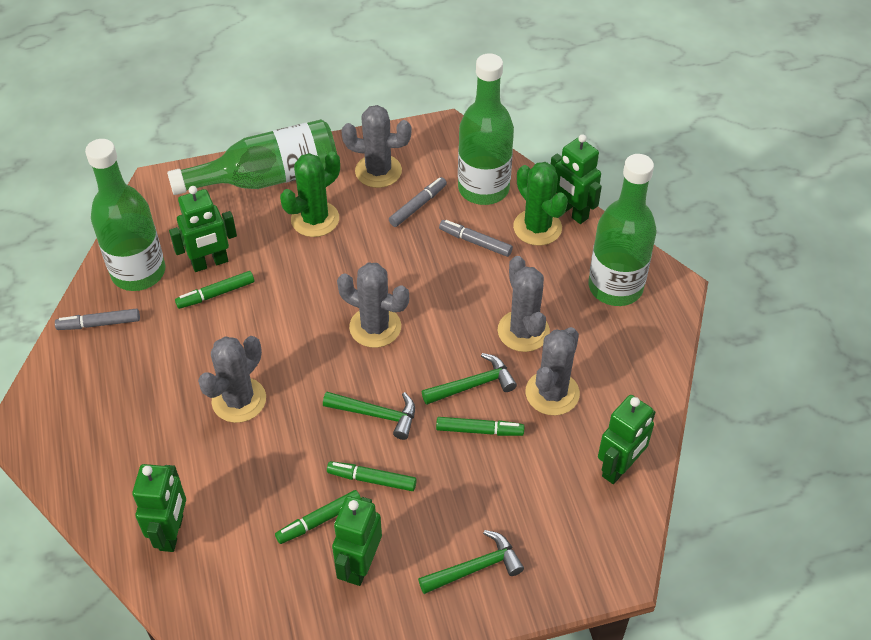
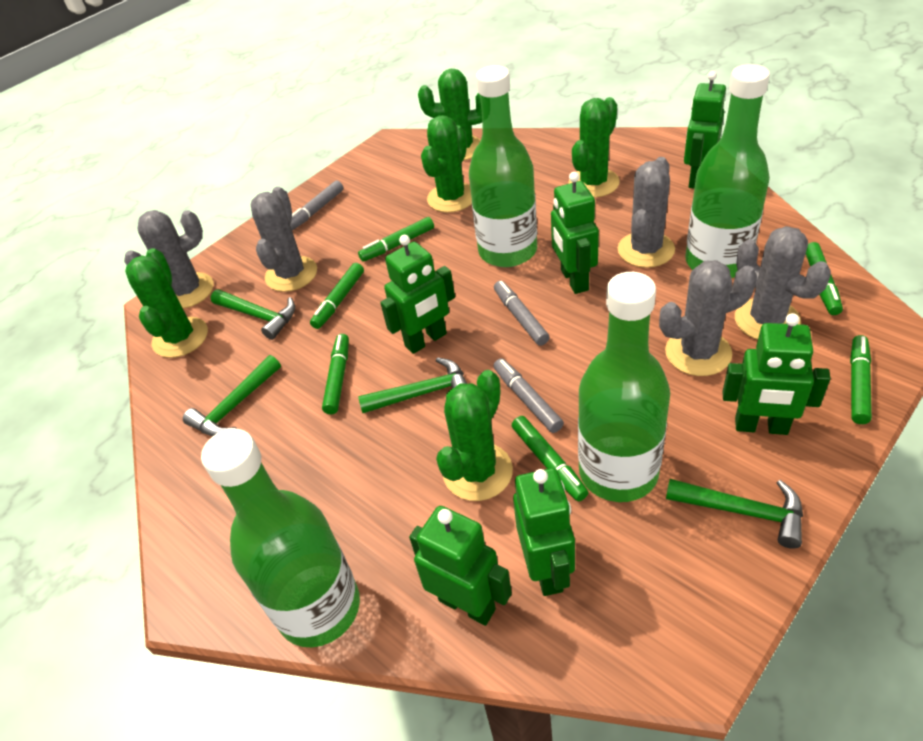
green cactus: 2 -> 5
green hammer: 3 -> 4
green marker: 4 -> 6
green robot: 5 -> 6

